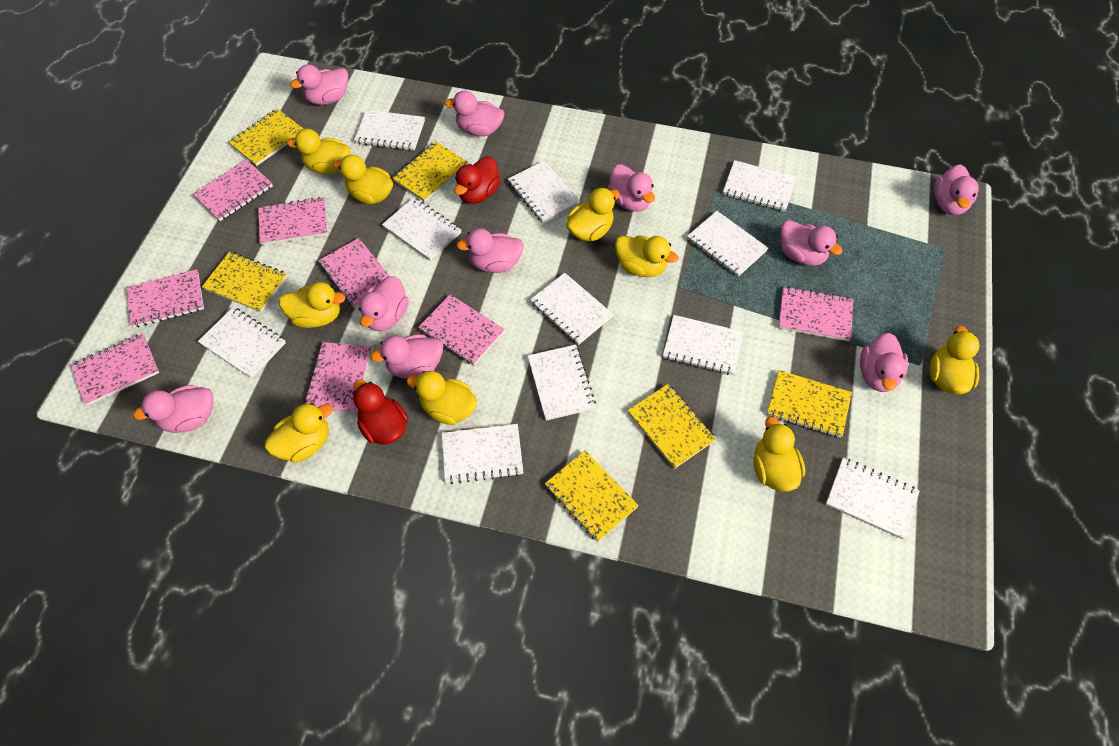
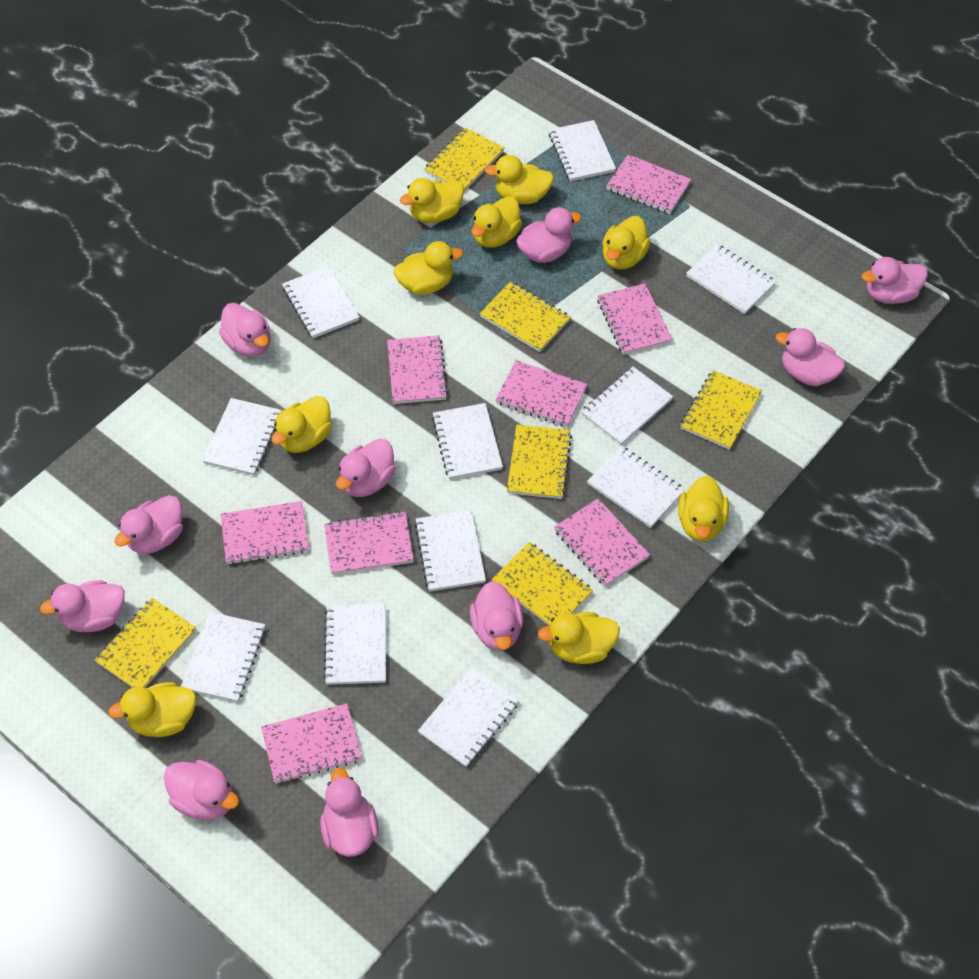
red duck: 2 -> 0

